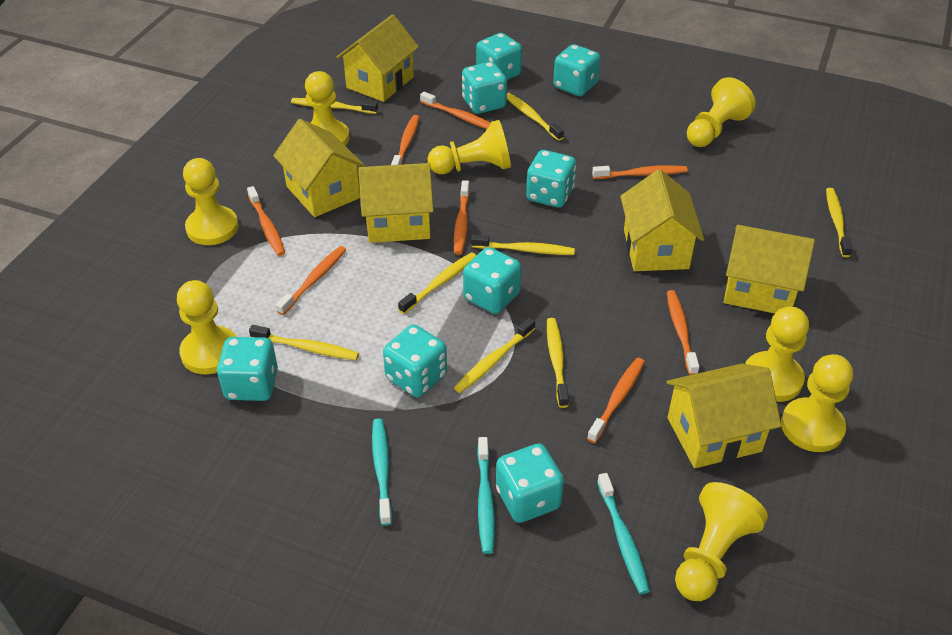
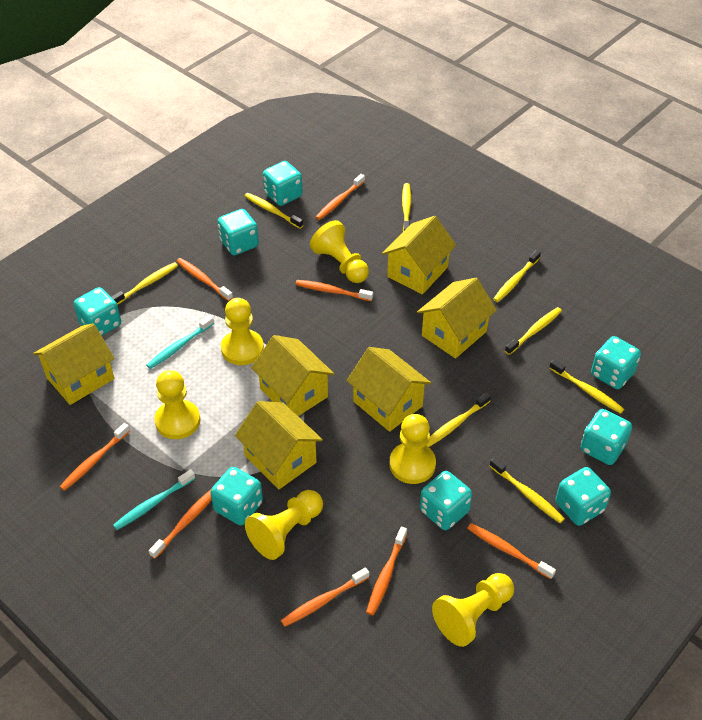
turquoise toothbrush: 3 -> 2
yellow pawn: 8 -> 6

